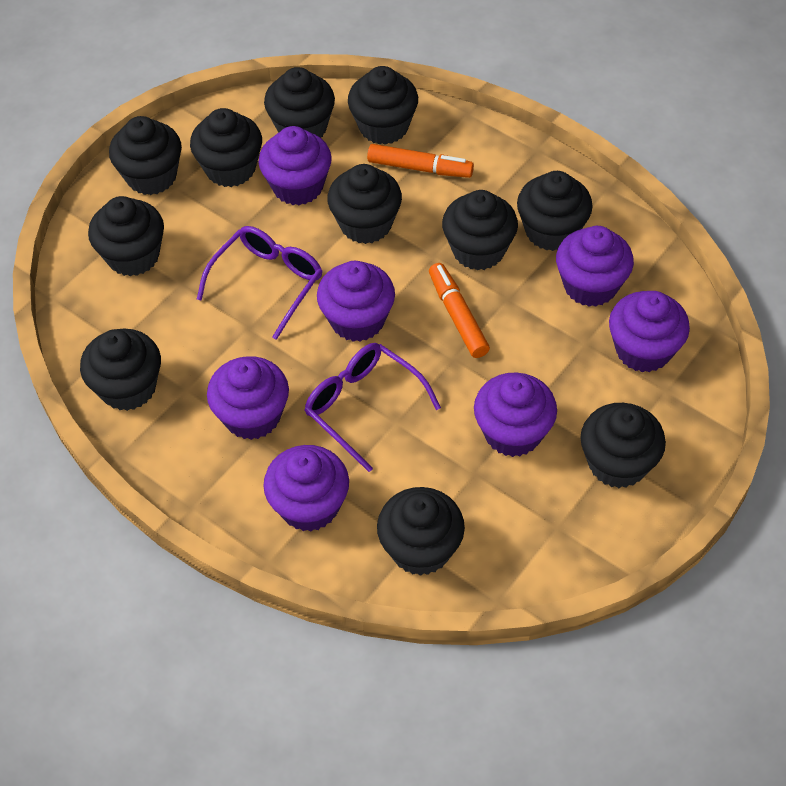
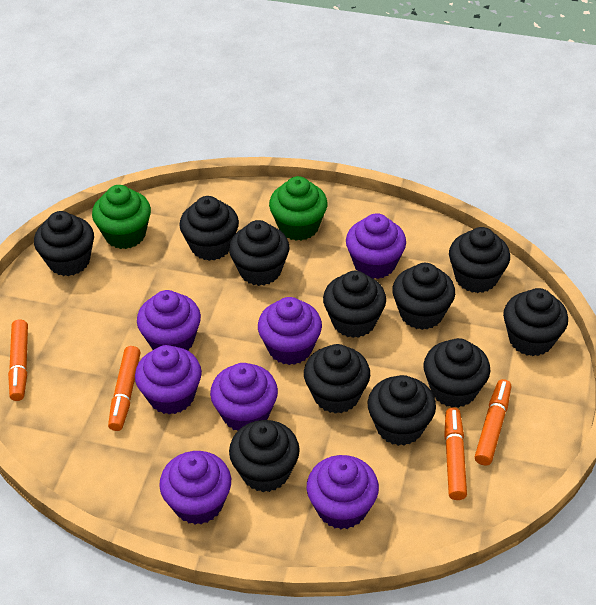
green cupcake: 0 -> 2
orange marker: 2 -> 4
purple glasses: 2 -> 0

